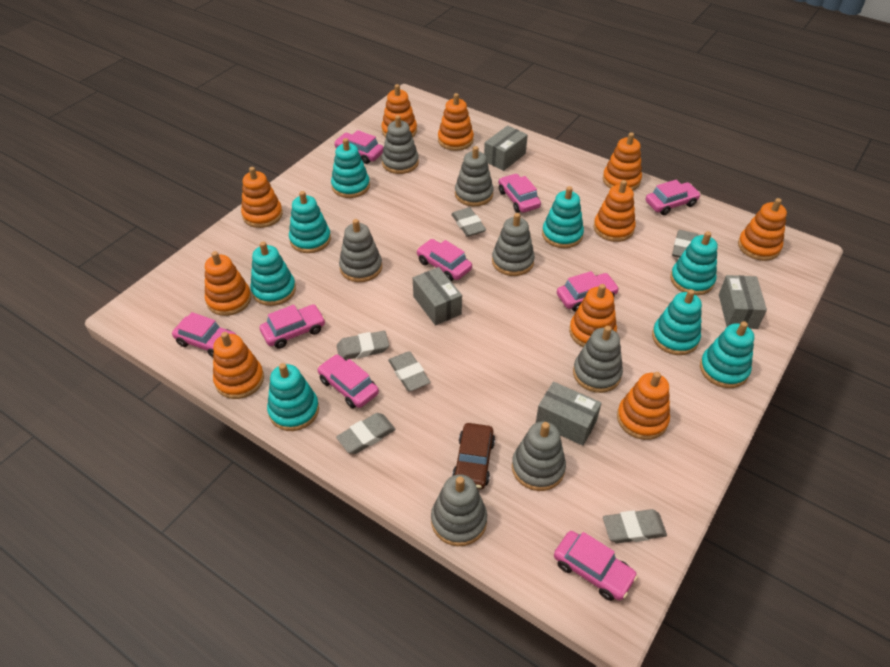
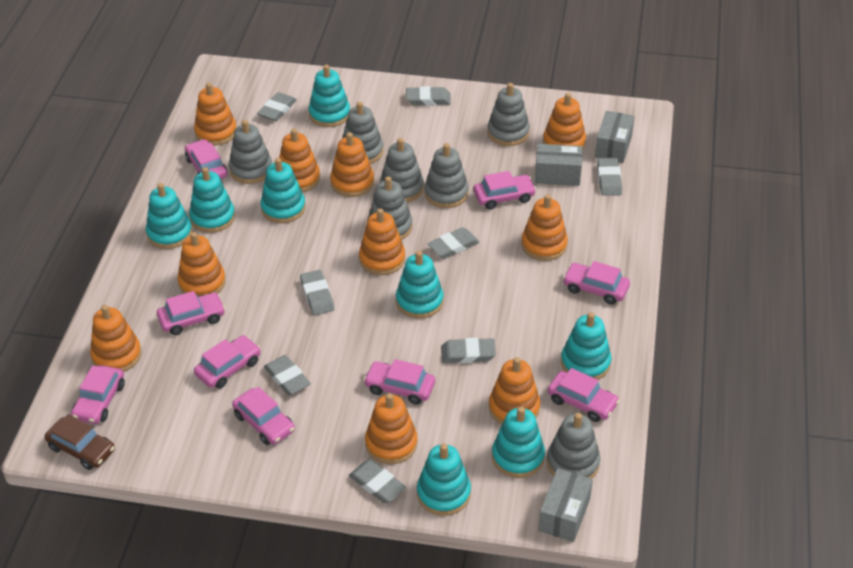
grey box: 4 -> 3
grey eraser: 6 -> 8

